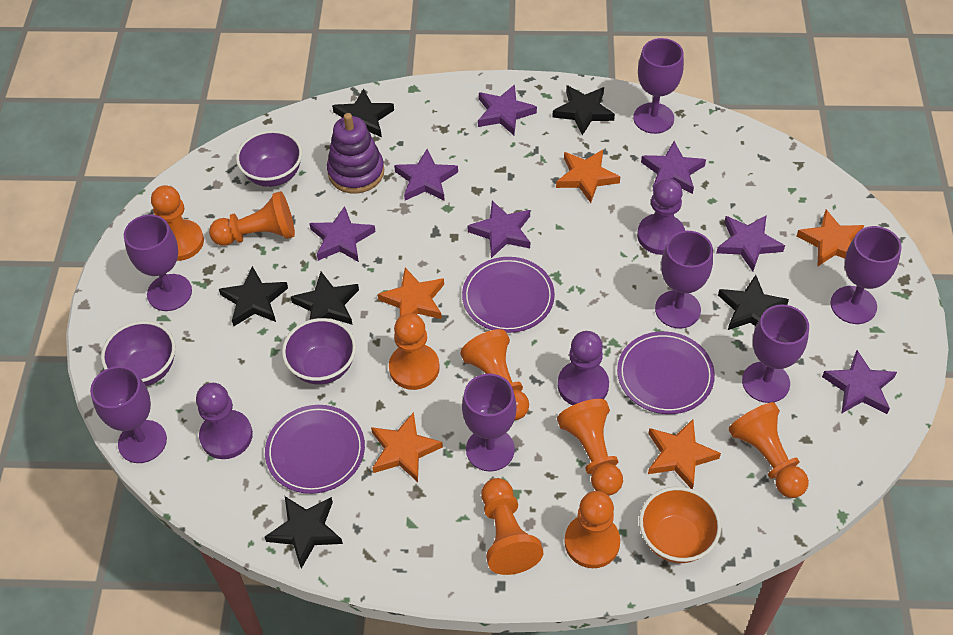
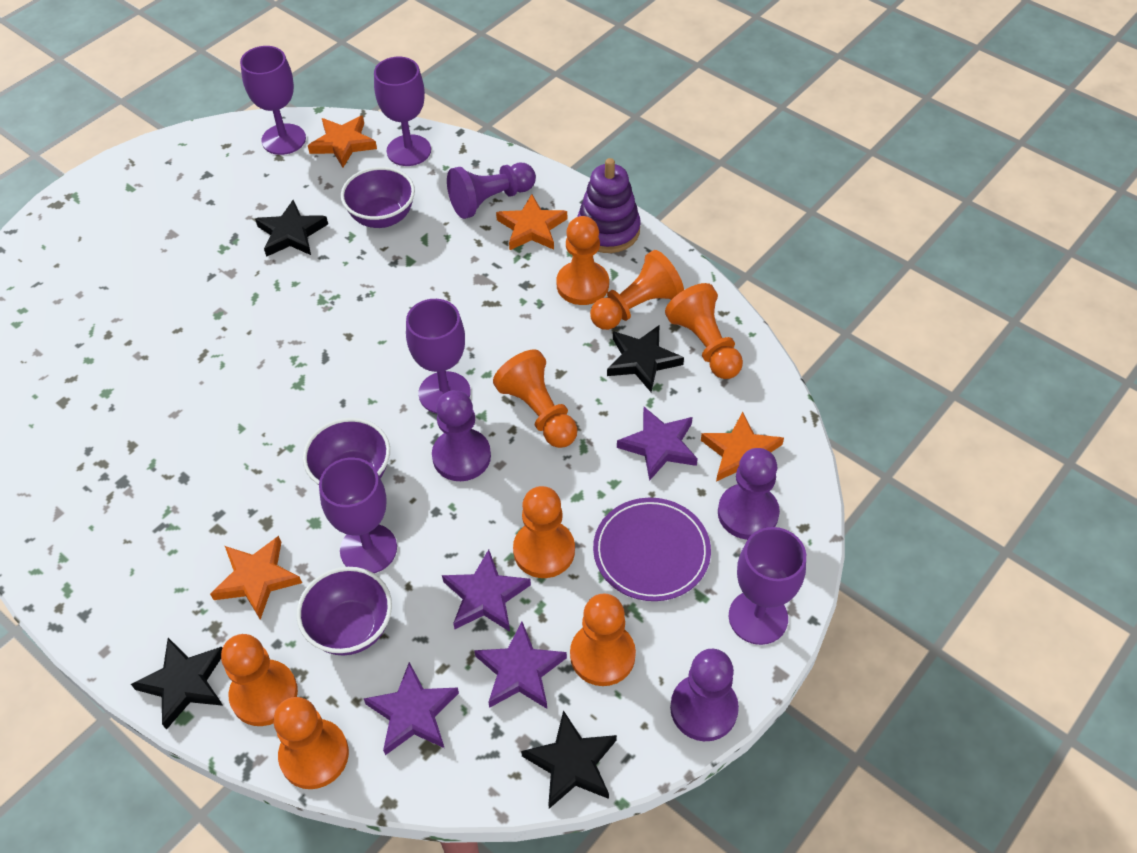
black star: 6 -> 4
orange bowl: 1 -> 0
orange star: 5 -> 4
purple goblet: 7 -> 5
purple pawn: 3 -> 4
purple plate: 3 -> 1
purple star: 7 -> 4

